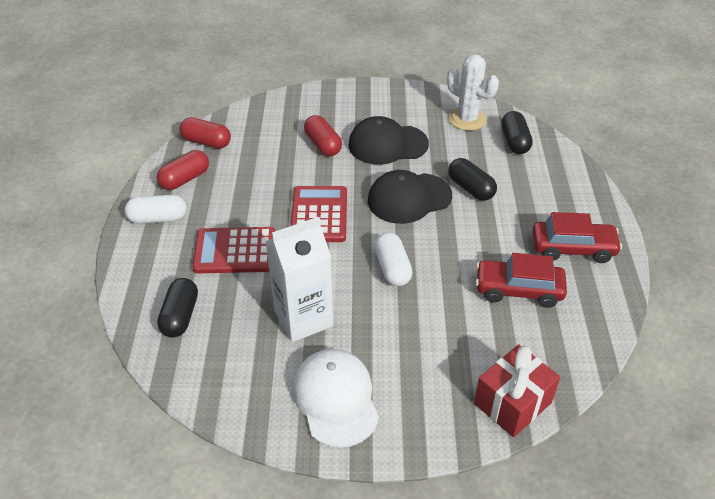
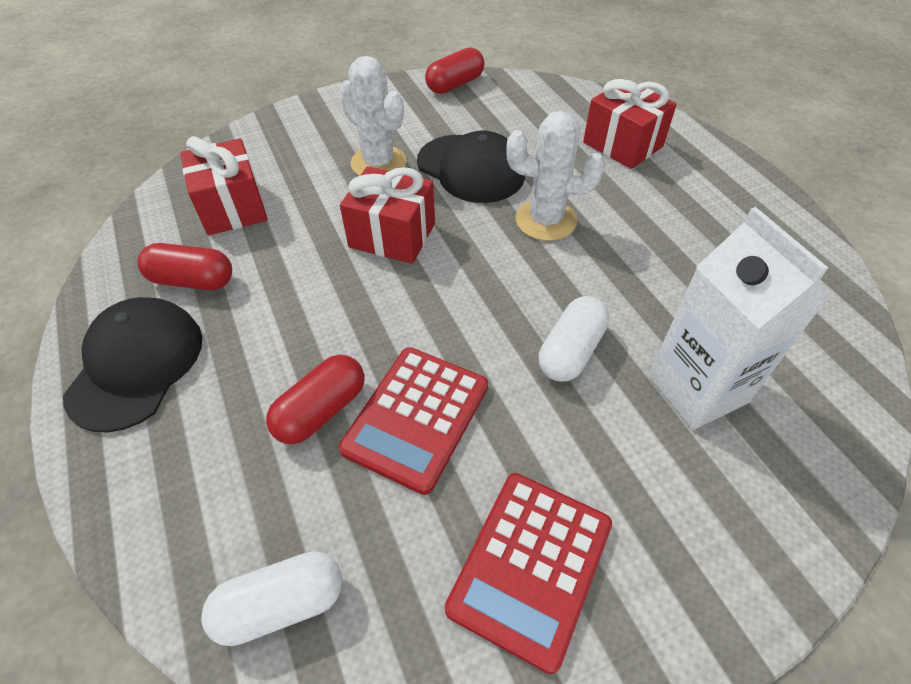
black capsule: 3 -> 0
red car: 2 -> 0
red gift: 1 -> 3
white cactus: 1 -> 2
white cap: 1 -> 0

